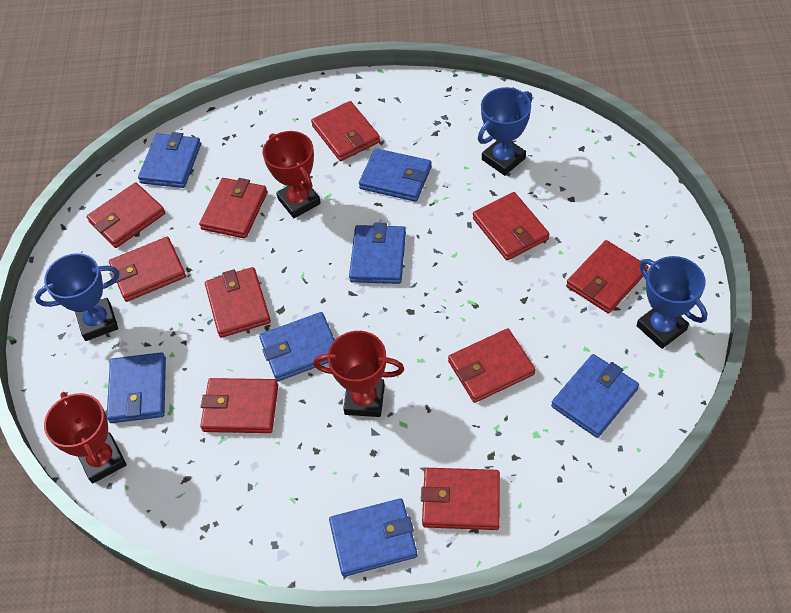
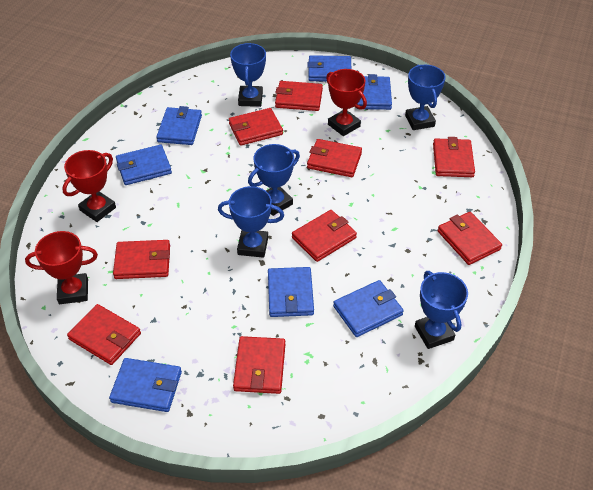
blue trophy: 3 -> 5
red wallet: 10 -> 9

